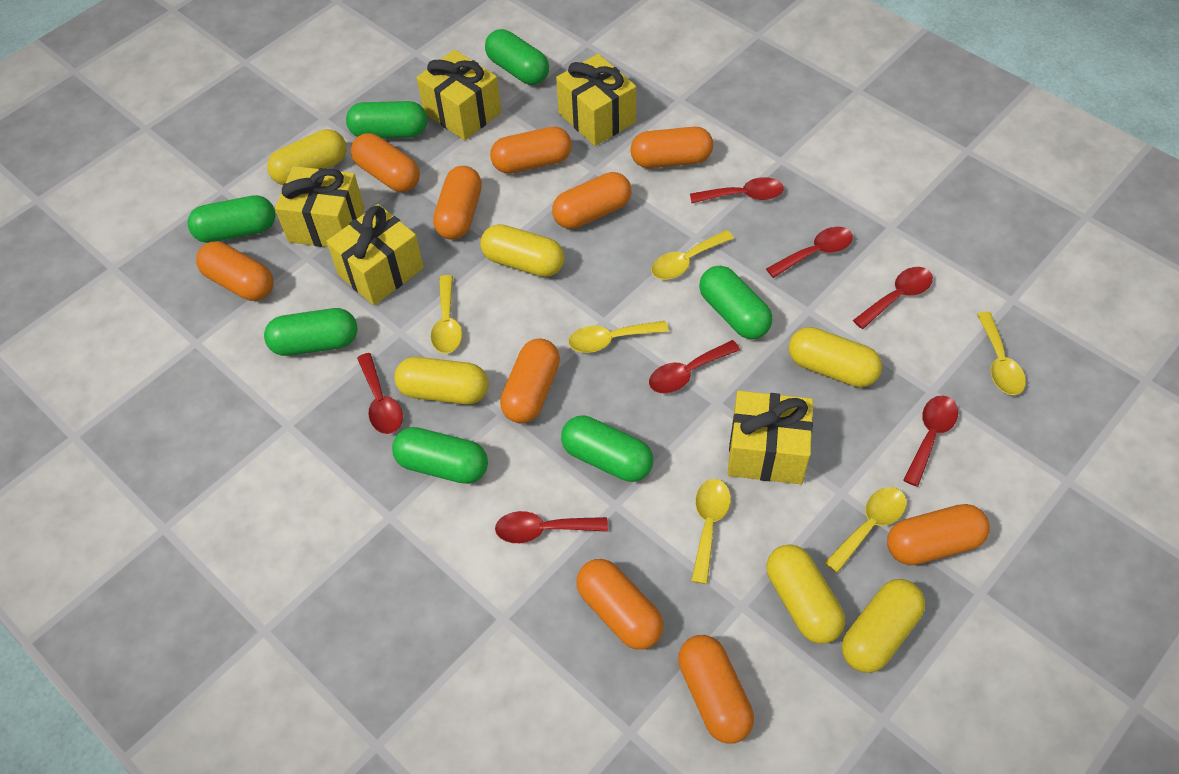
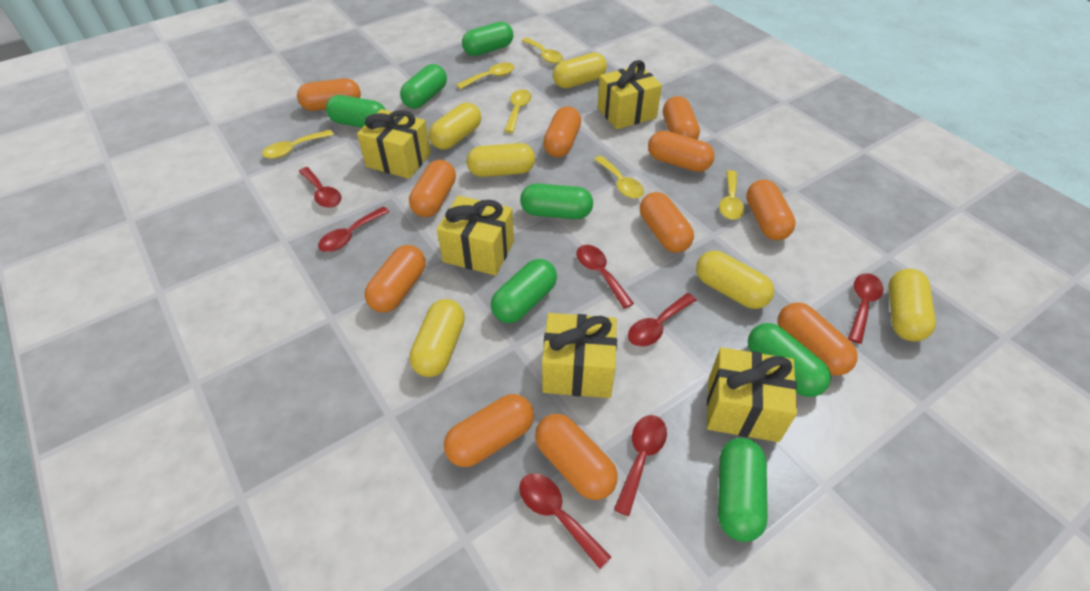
orange capsule: 10 -> 11

